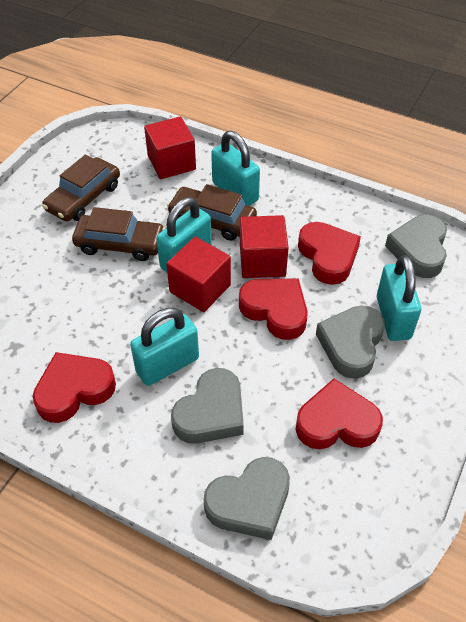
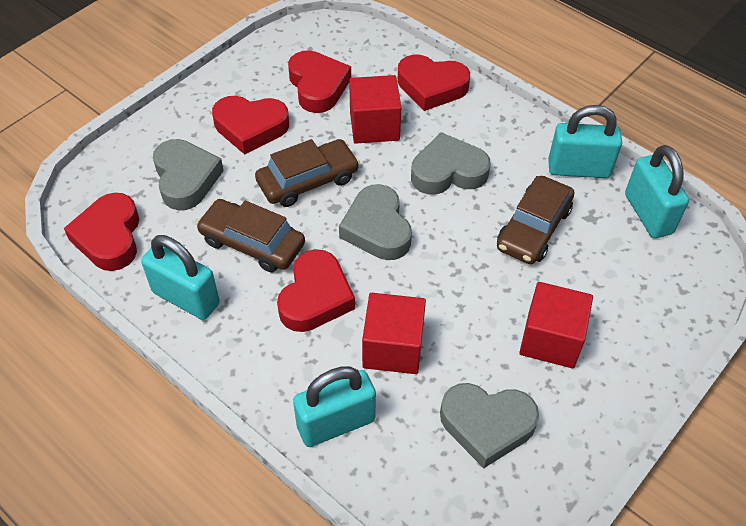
red heart: 4 -> 5

